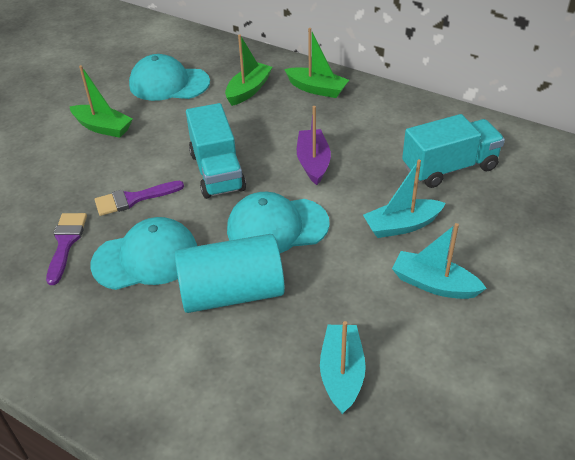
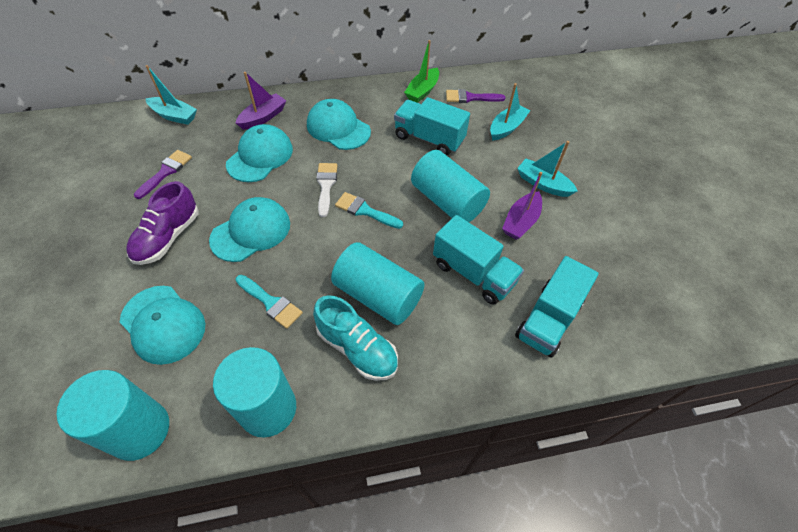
green boat: 3 -> 1
purple boat: 1 -> 2
purple shoe: 0 -> 1
turquoise brush: 0 -> 2
turquoise cap: 3 -> 4
turquoise cylinder: 1 -> 4
turquoise shoe: 0 -> 1
turquoise truck: 2 -> 3
white brush: 0 -> 1

